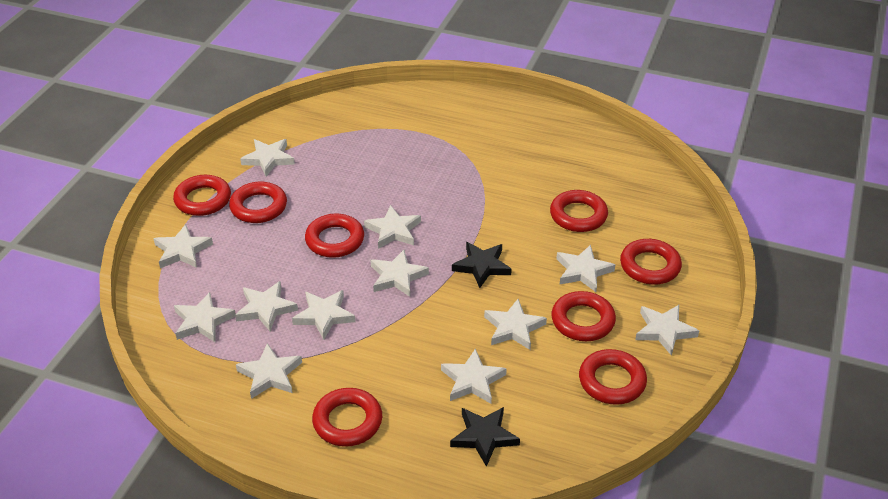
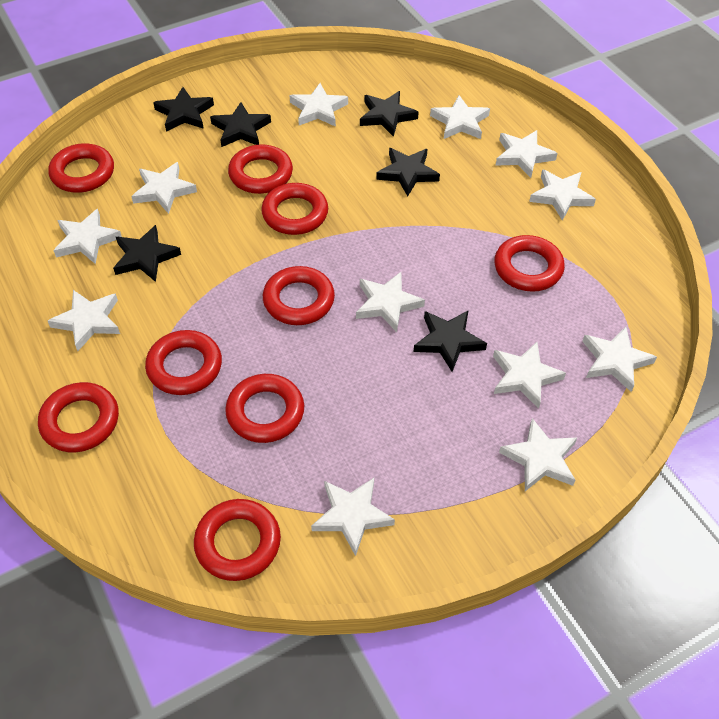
black star: 2 -> 6
red ring: 8 -> 9

